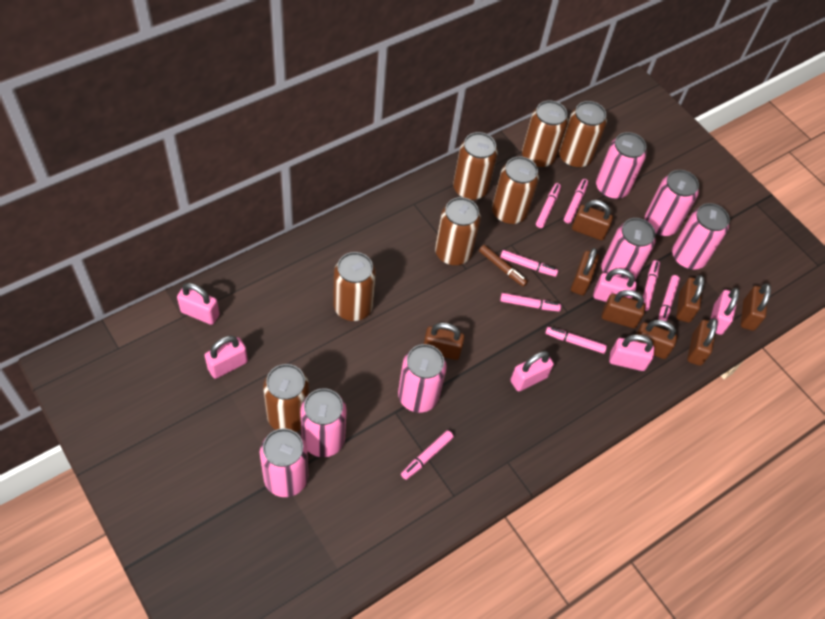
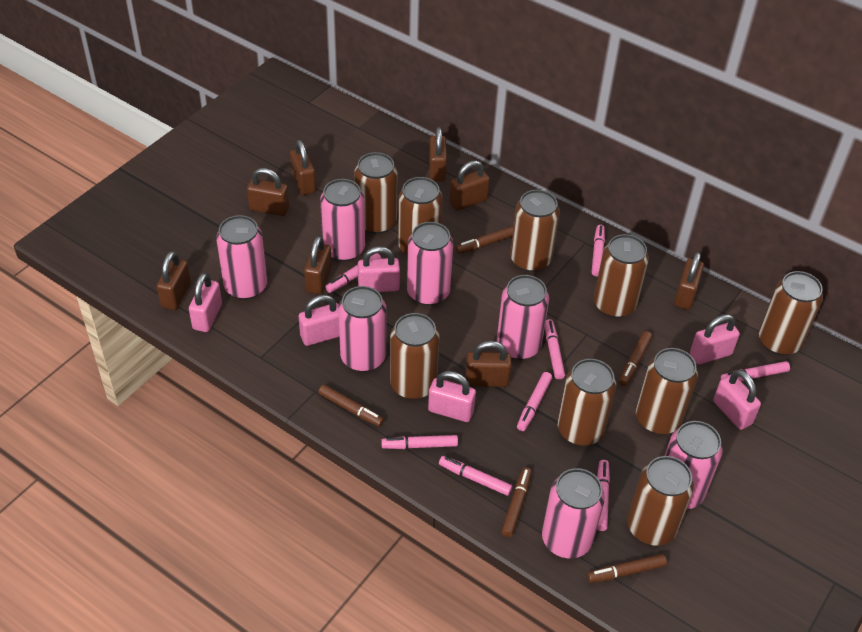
brown can: 7 -> 9
brown marker: 1 -> 5

